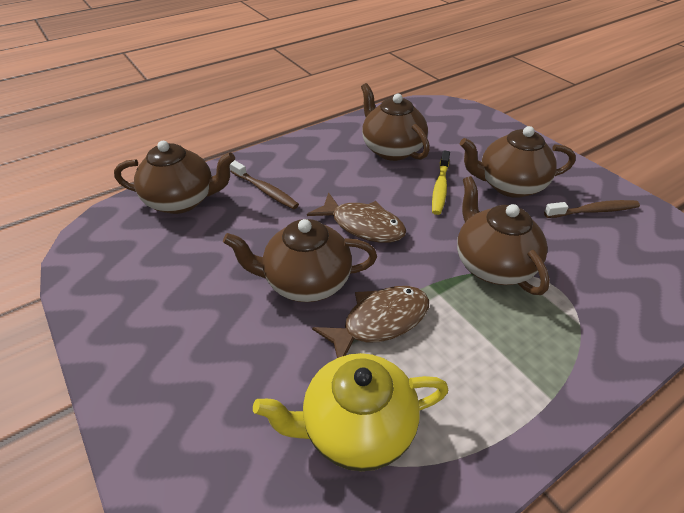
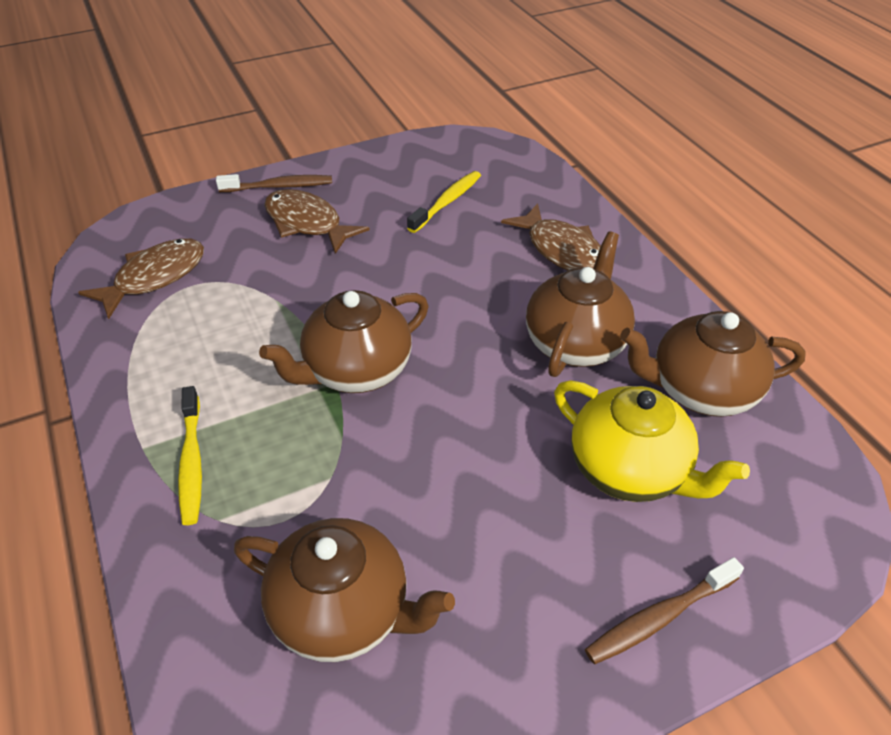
brown fish: 2 -> 3
brown teapot: 5 -> 4
yellow toothbrush: 1 -> 2

